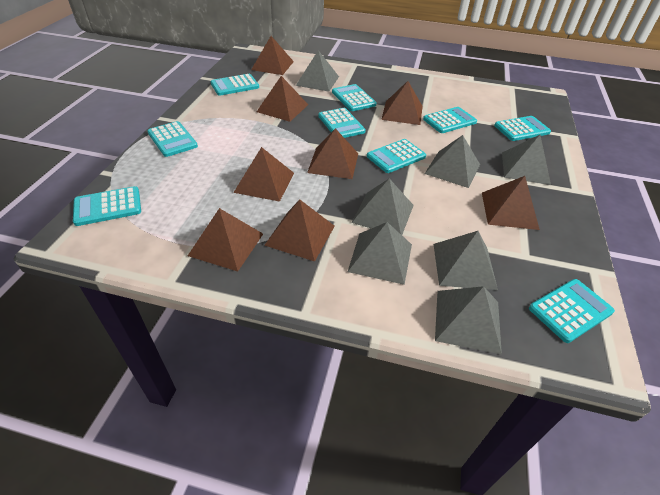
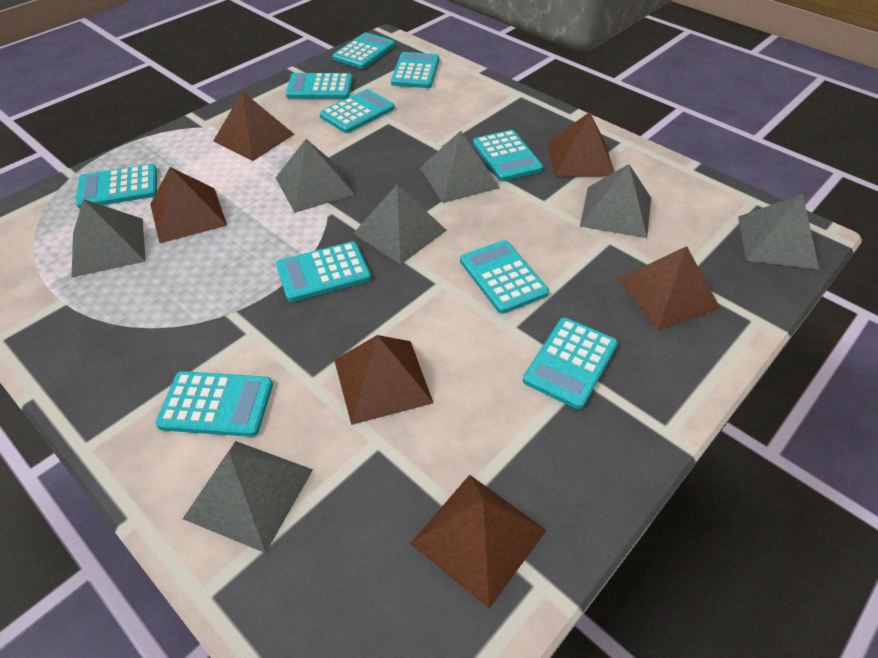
brown pyramid: 8 -> 6
turquoise calculator: 9 -> 10

